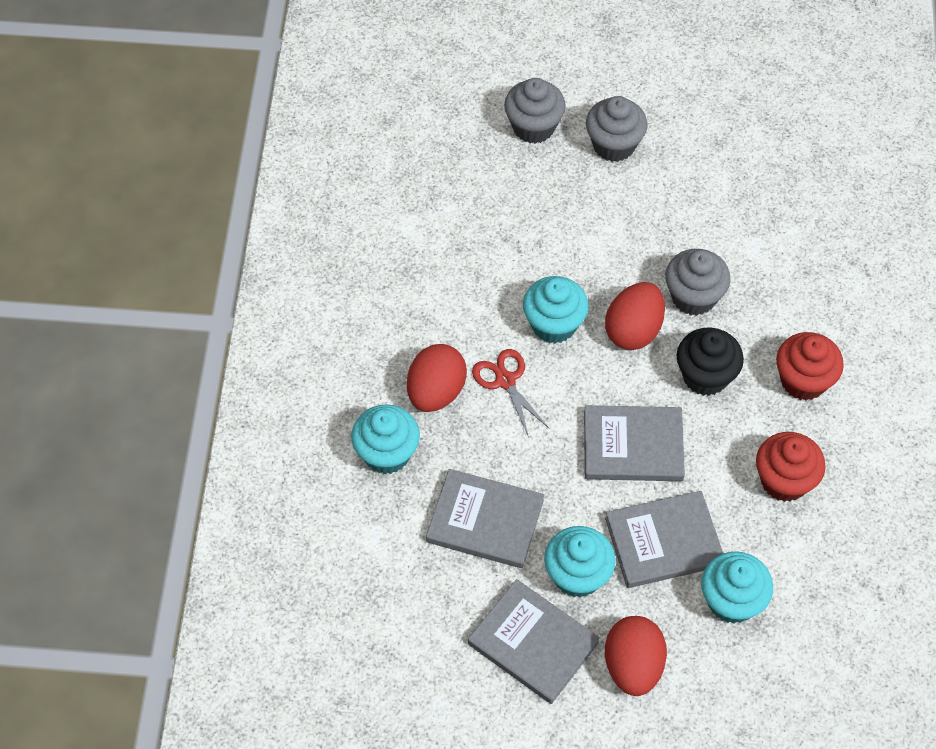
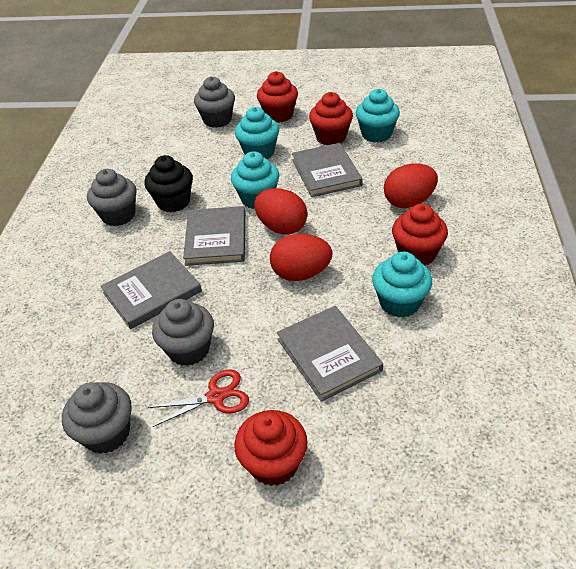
grey cupcake: 3 -> 4
red cupcake: 2 -> 4

